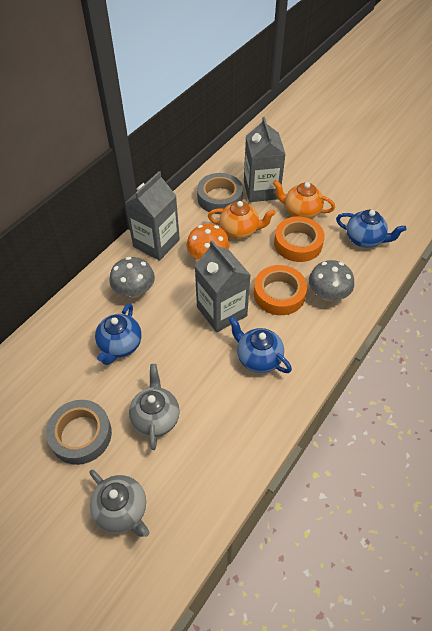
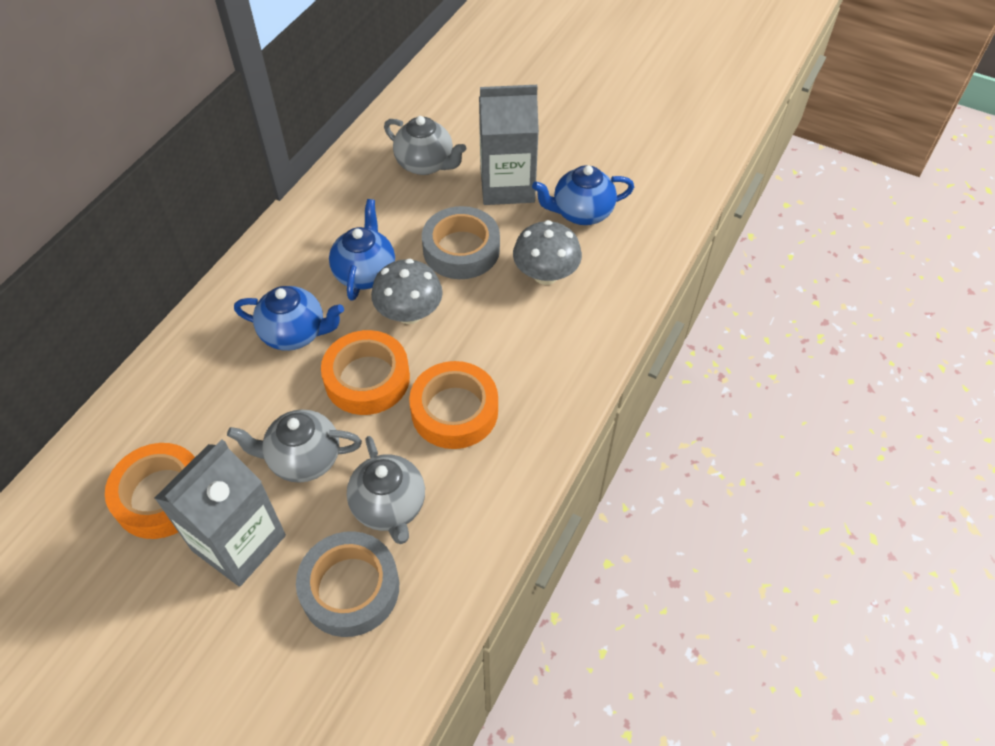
grey carton: 3 -> 2
grey teapot: 2 -> 3
orange mushroom: 1 -> 0
orange tape: 2 -> 3
orange teapot: 2 -> 0

